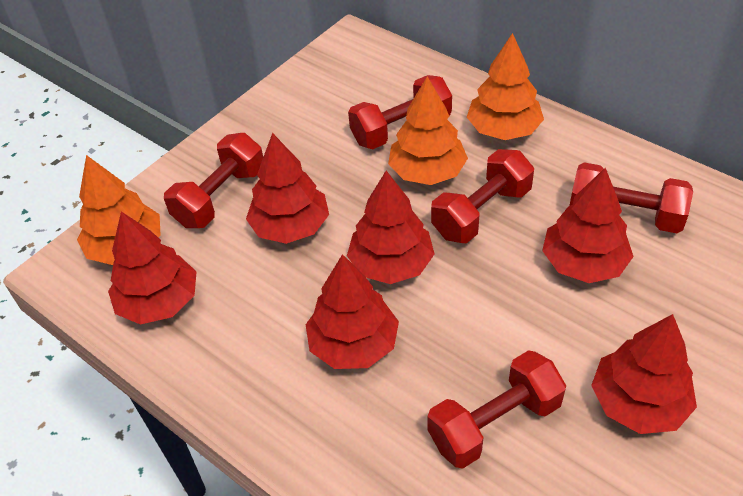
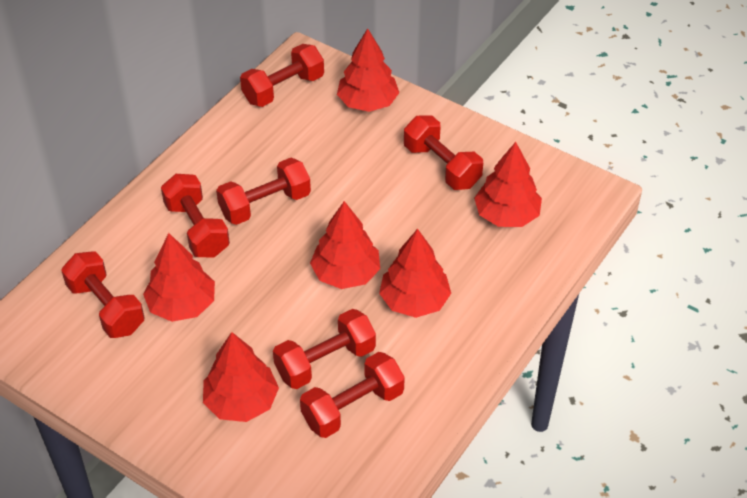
orange tree: 3 -> 0
red dumbbell: 5 -> 7

